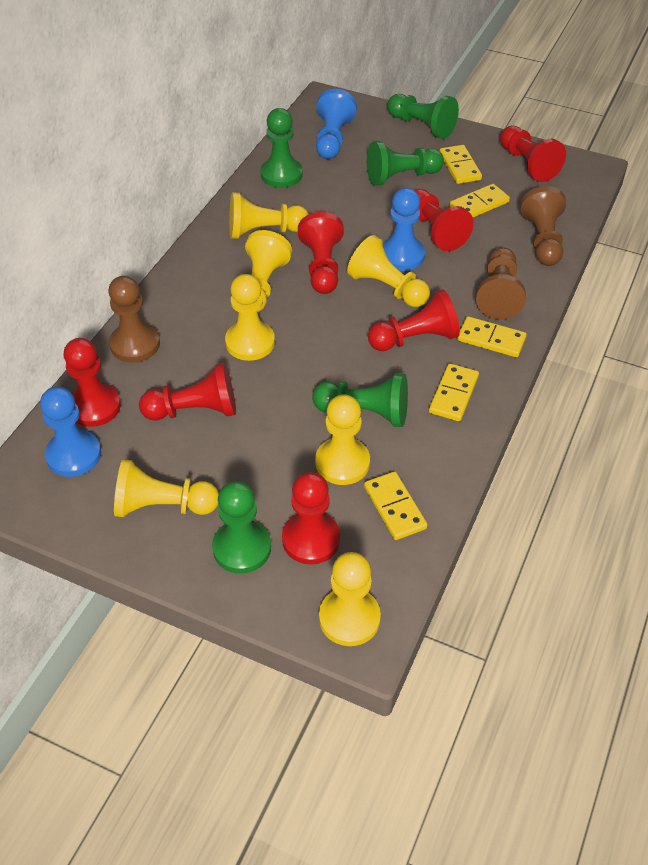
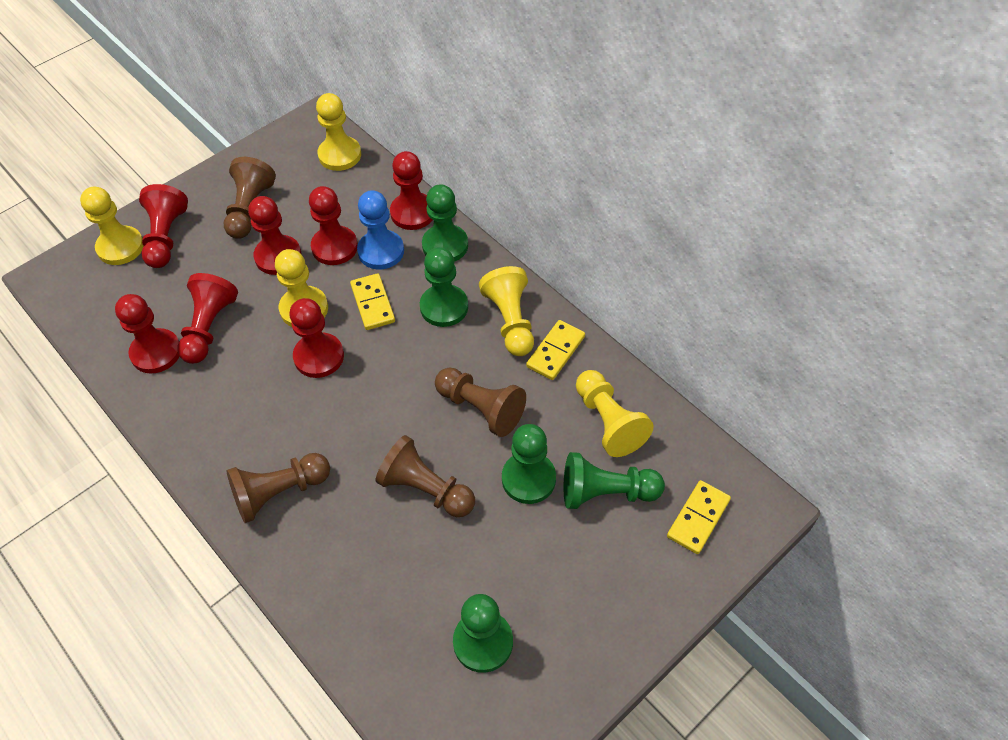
blue pawn: 3 -> 1
brown pawn: 3 -> 4
yellow domino: 5 -> 3
yellow pawn: 7 -> 5

